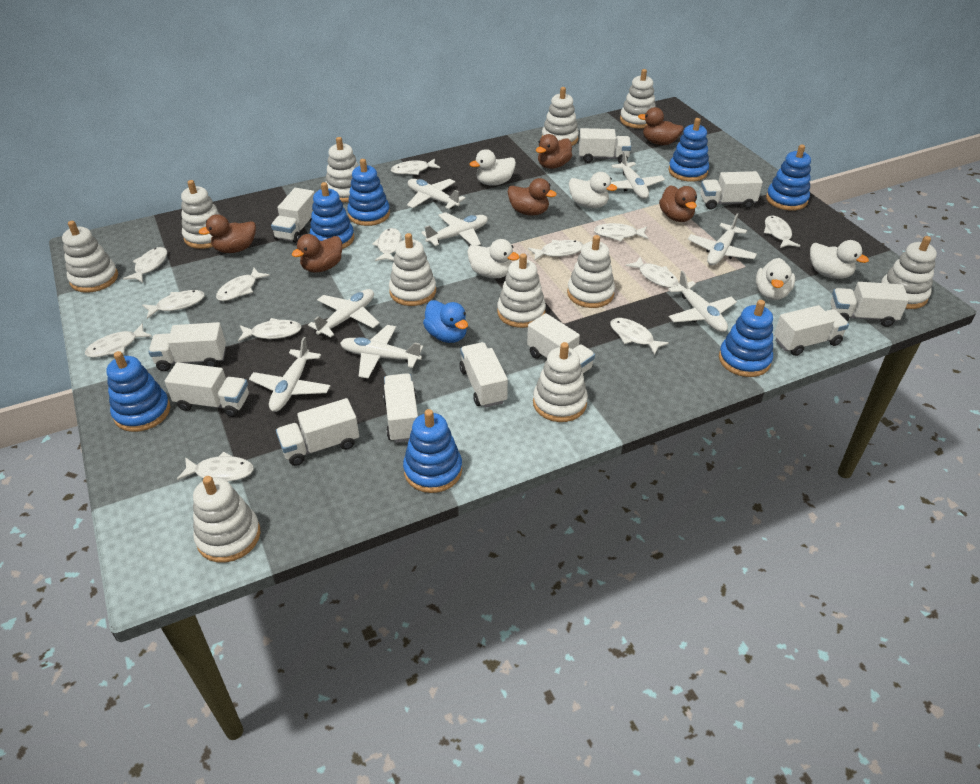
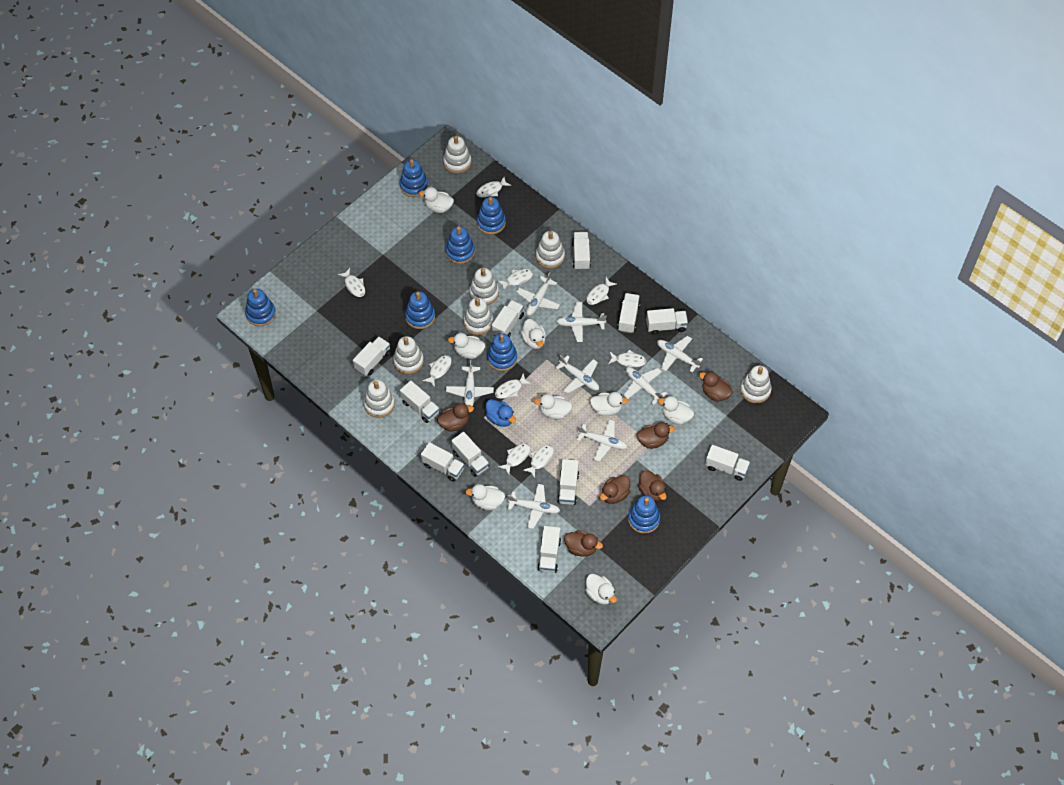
white duck: 5 -> 8
white fish: 13 -> 9
white stacking toy: 11 -> 7

